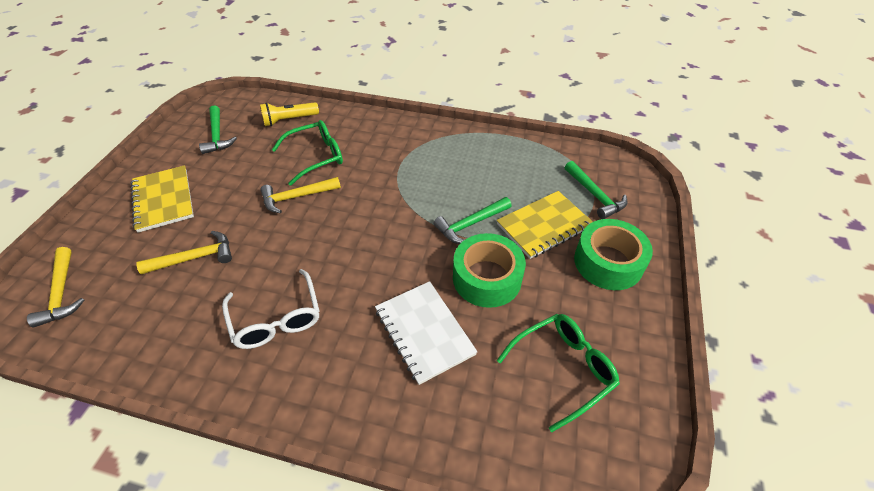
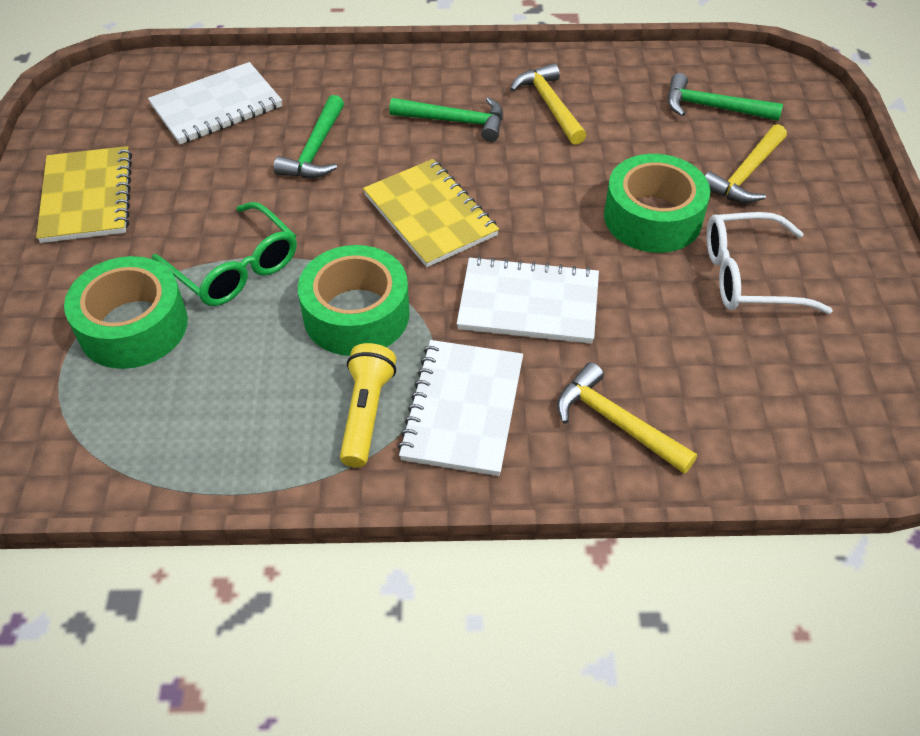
green glasses: 2 -> 1
green tape: 2 -> 3
white notebook: 1 -> 3

